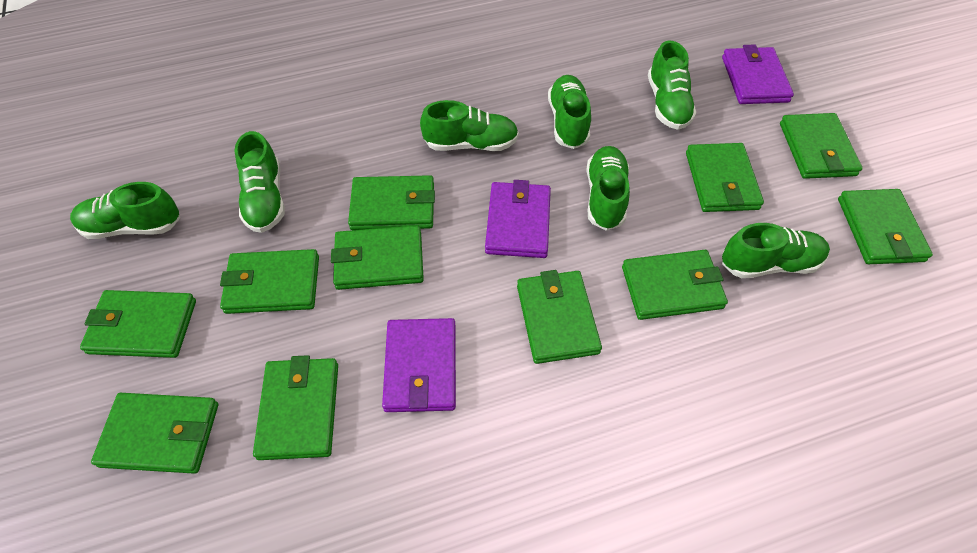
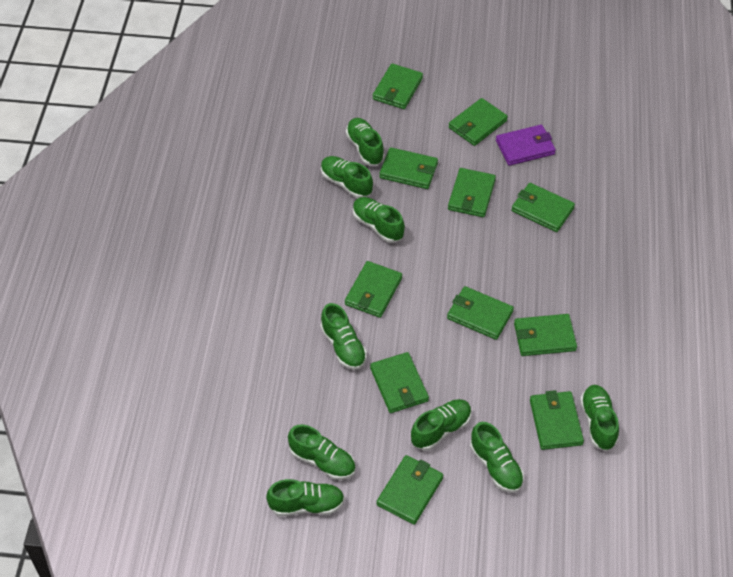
green shoe: 7 -> 9
purple wallet: 3 -> 1

